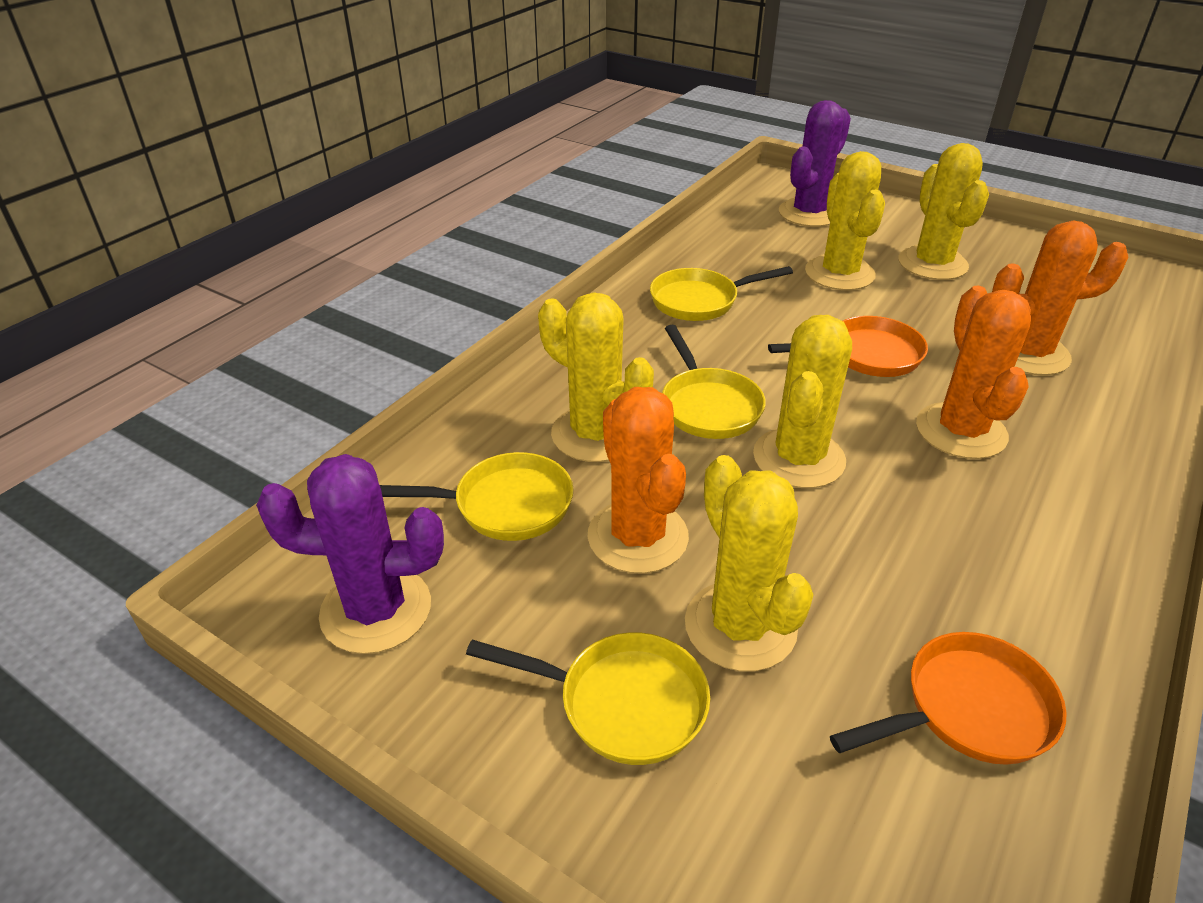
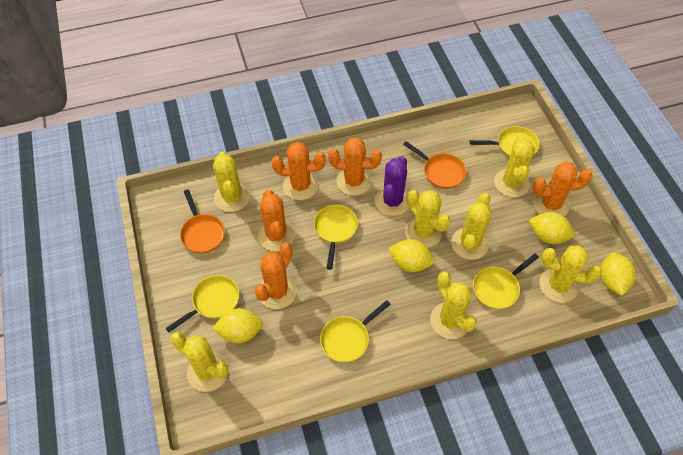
orange cactus: 3 -> 5
purple cactus: 2 -> 1
yellow cactus: 5 -> 7
yellow lemon: 0 -> 4
yellow pan: 4 -> 5

